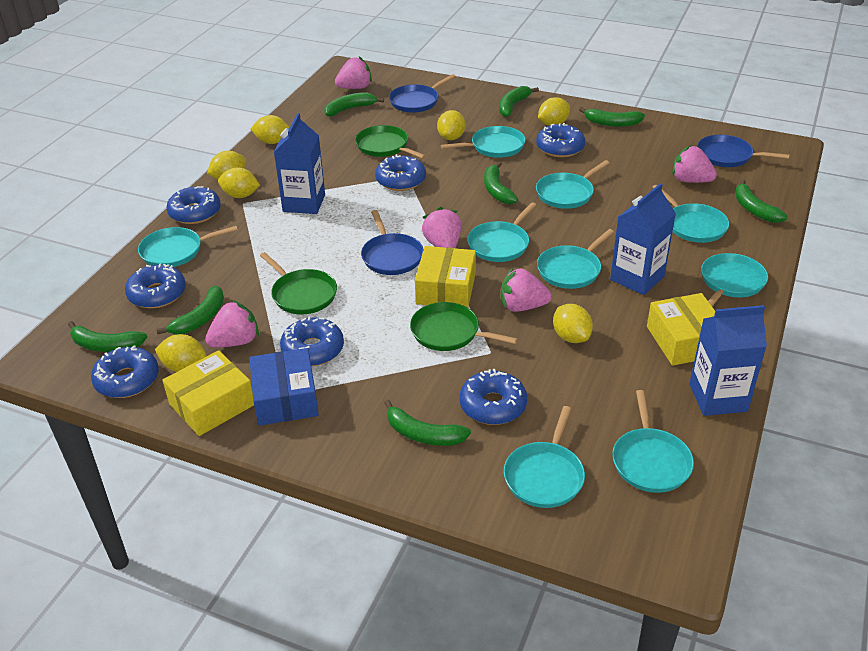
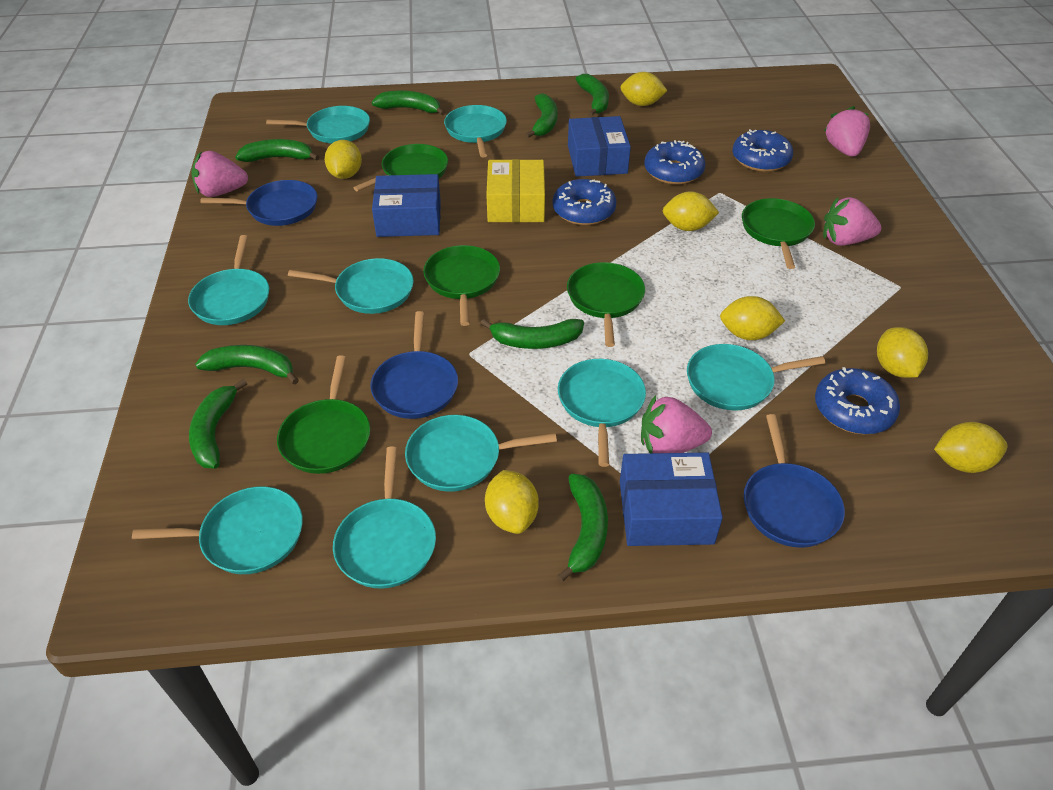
blue box: 1 -> 3
blue carton: 3 -> 0
blue donut: 7 -> 4
green pan: 3 -> 5
pink strawberry: 5 -> 4
yellow box: 3 -> 1

